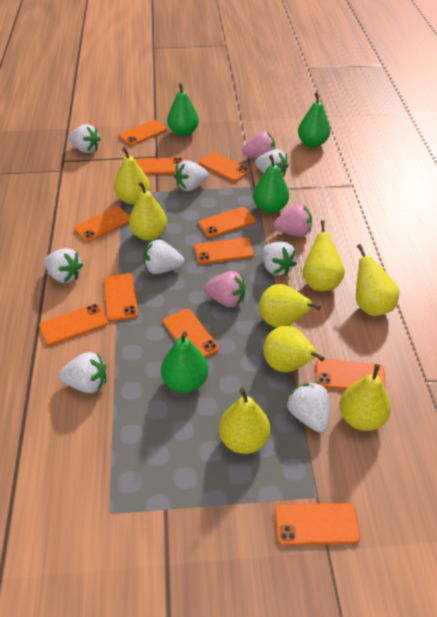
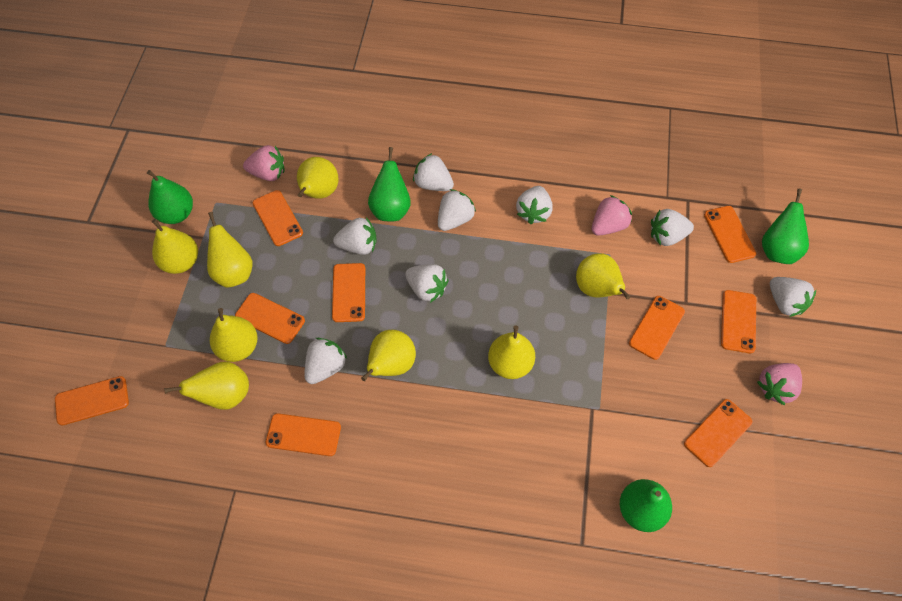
orange phone: 11 -> 9

